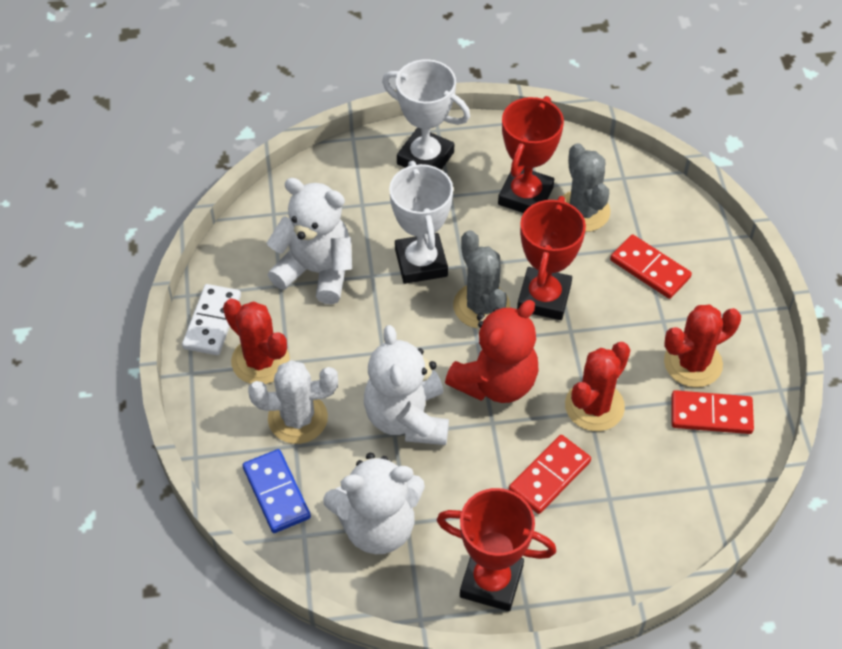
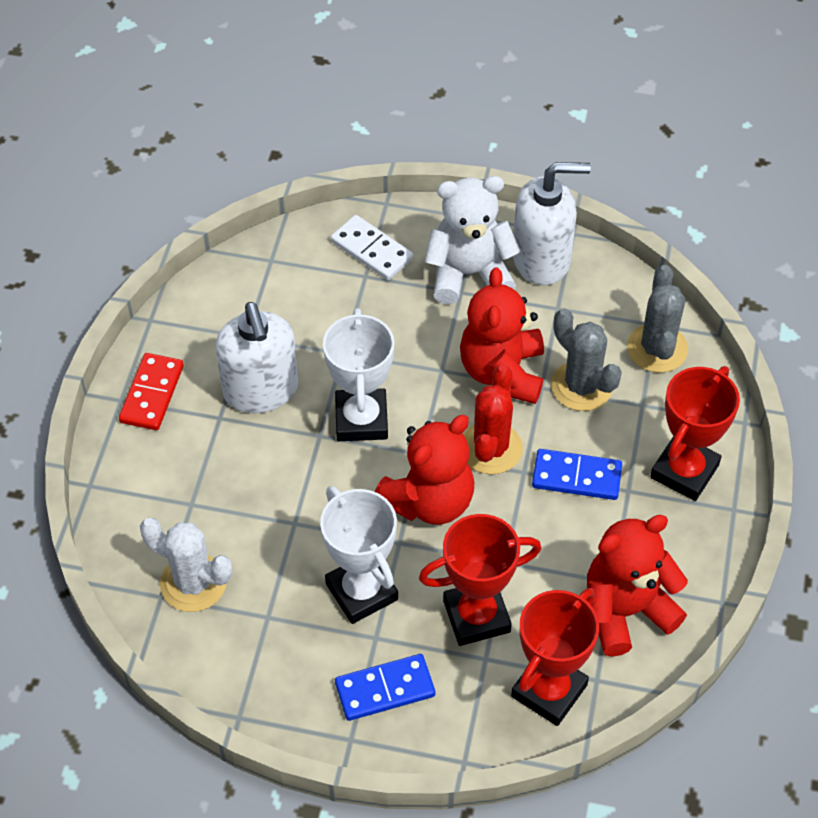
blue domino: 1 -> 2
red cactus: 3 -> 1
red domino: 3 -> 1
red teddy bear: 1 -> 3
white soap dispenser: 0 -> 2
white teddy bear: 3 -> 1

